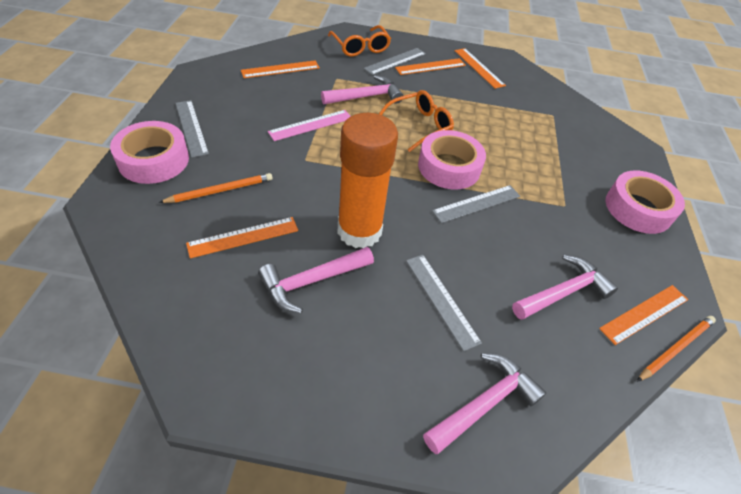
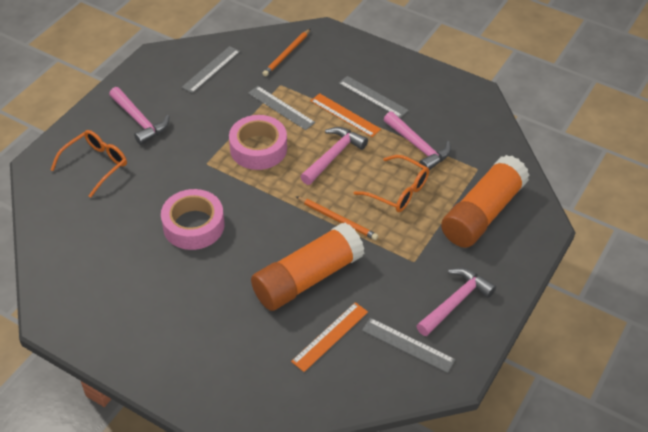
orange glue stick: 1 -> 2
orange ruler: 5 -> 2
pink ruler: 1 -> 0
pink tape: 3 -> 2

